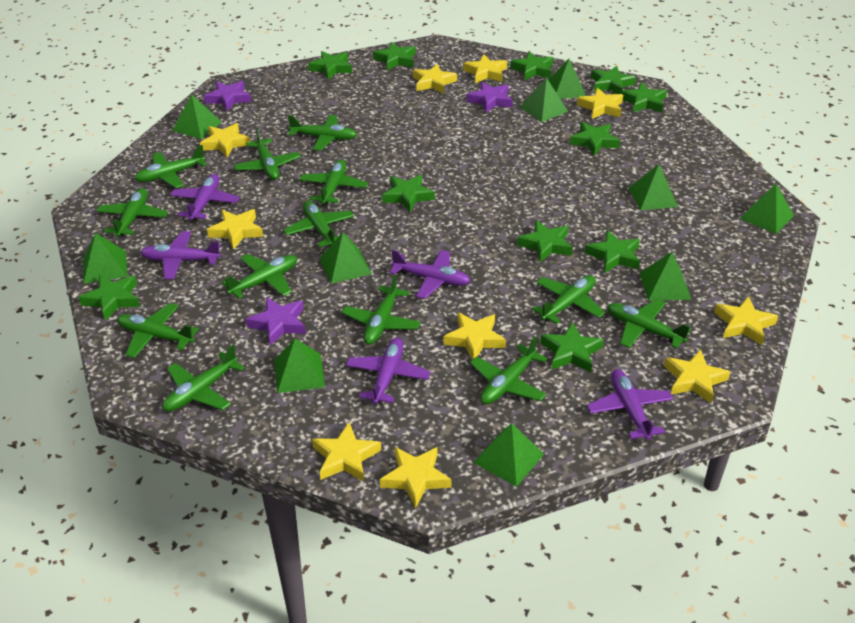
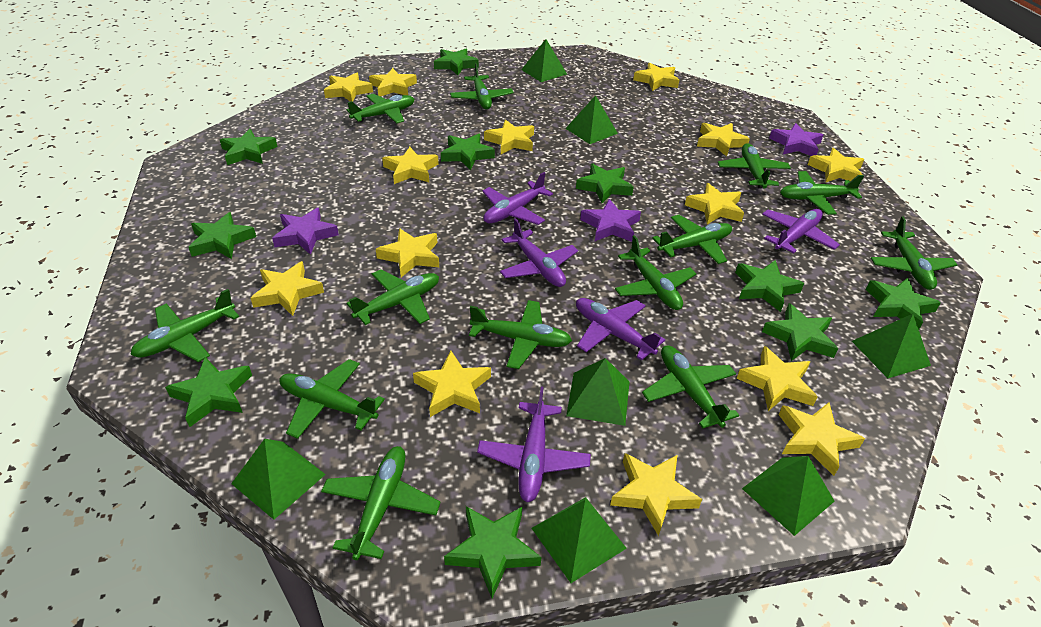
green pyramid: 10 -> 7
green star: 11 -> 10
yellow star: 10 -> 14

